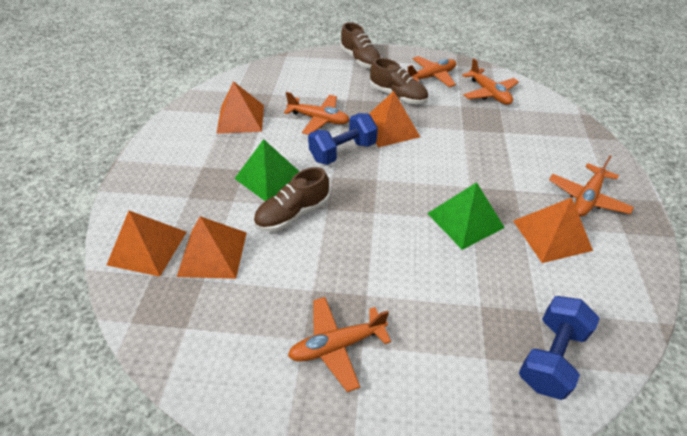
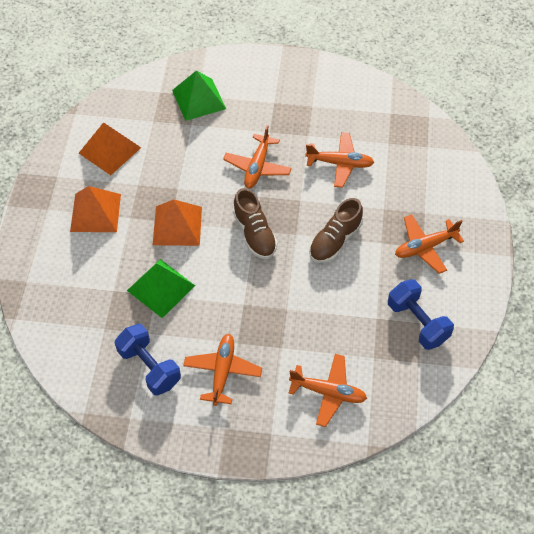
brown shoe: 3 -> 2
orange pyramid: 5 -> 3

